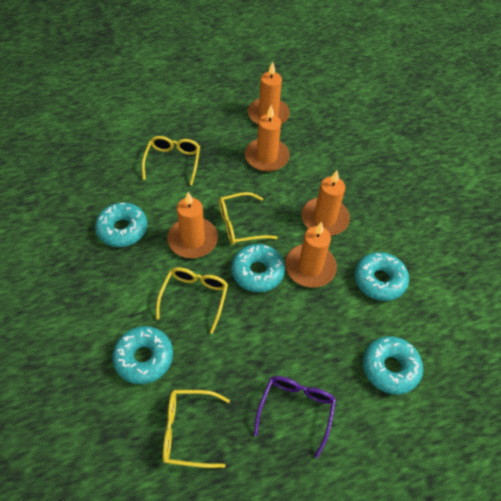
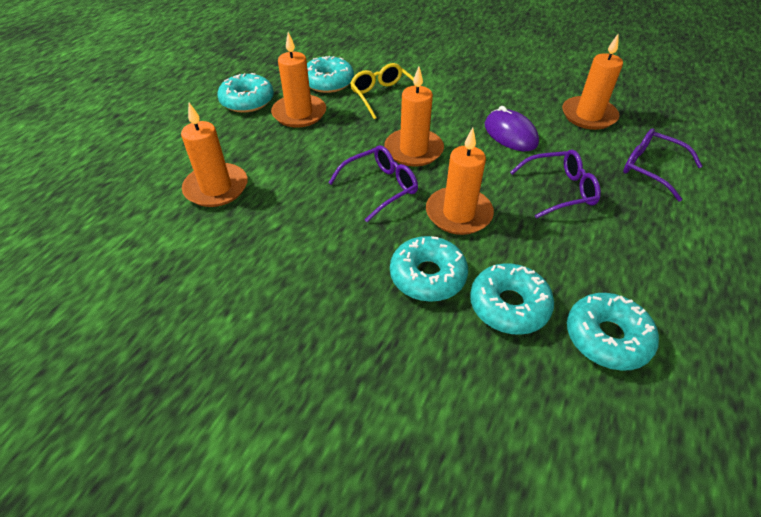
purple glasses: 1 -> 3
purple mouse: 0 -> 1
yellow glasses: 4 -> 1

